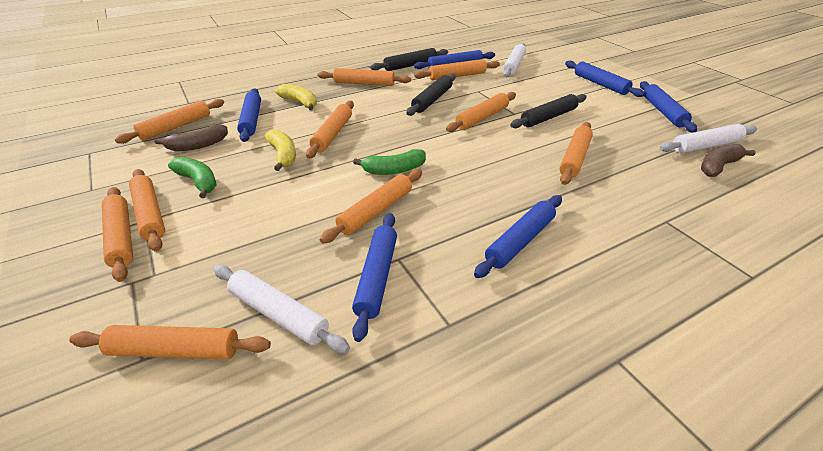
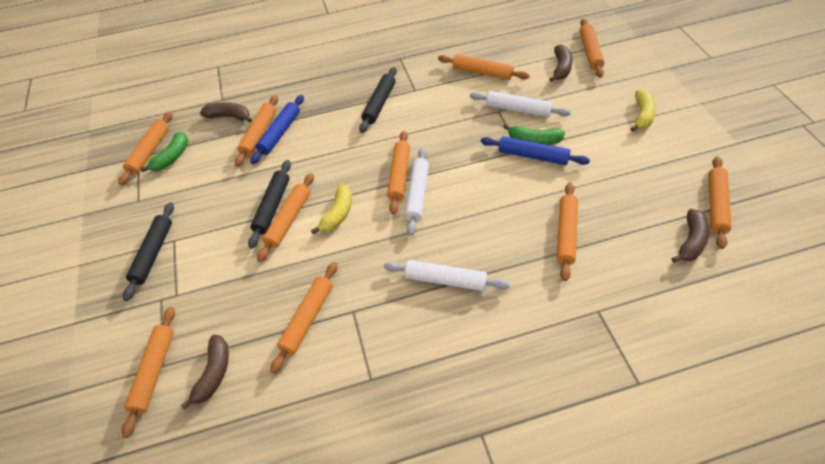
blue rolling pin: 6 -> 2
brown banana: 2 -> 4

